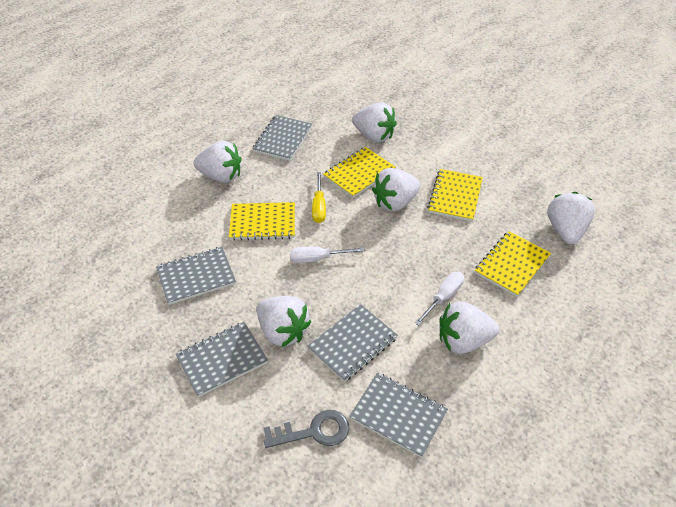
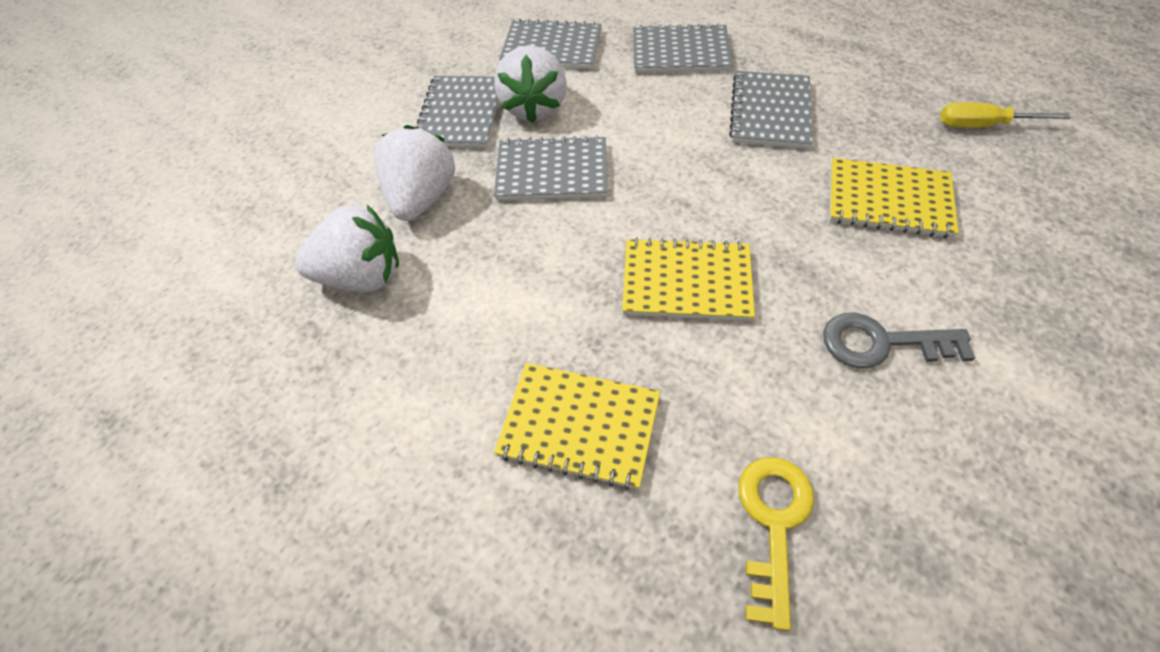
white screwdriver: 2 -> 0
white strawberry: 6 -> 3
yellow key: 0 -> 1
yellow notebook: 4 -> 3

